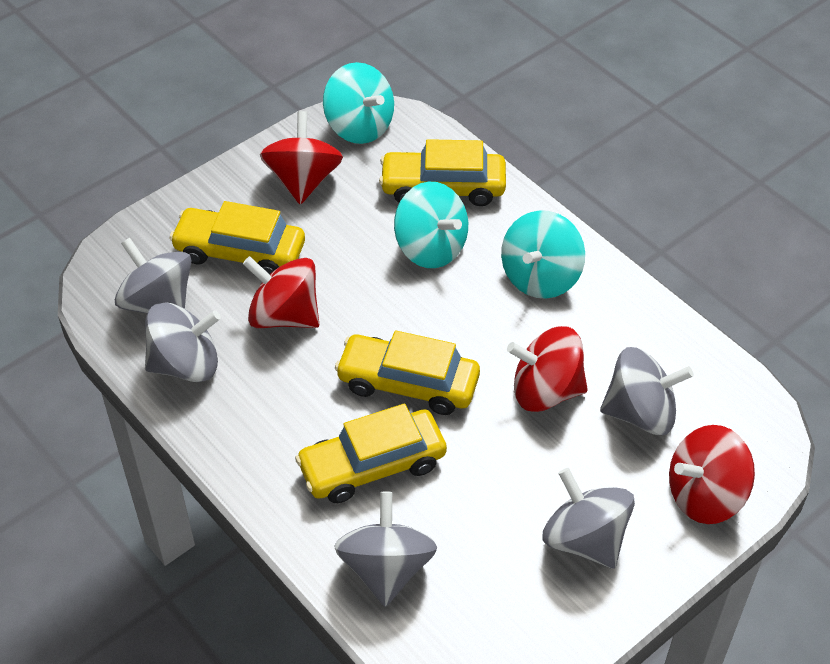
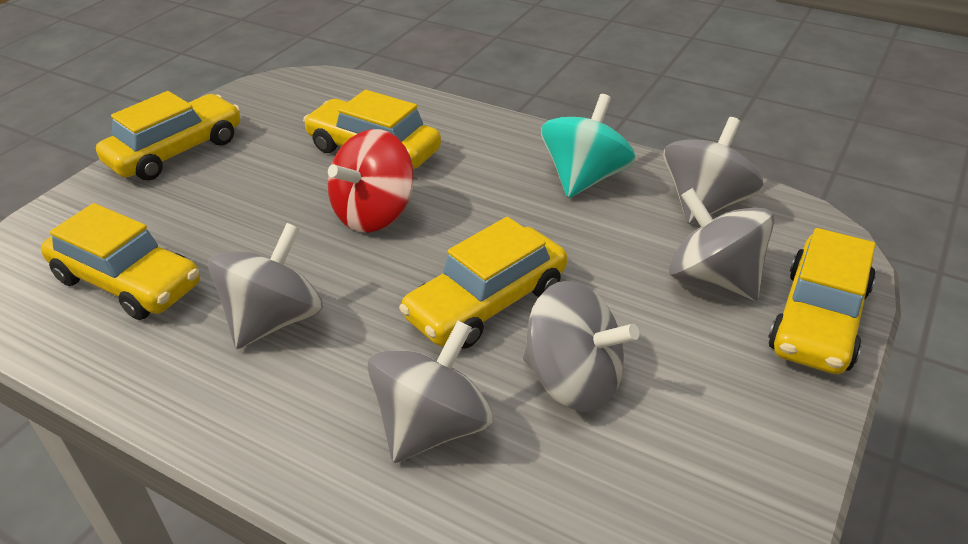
red spinning top: 4 -> 1
turquoise spinning top: 3 -> 1
yellow car: 4 -> 5

